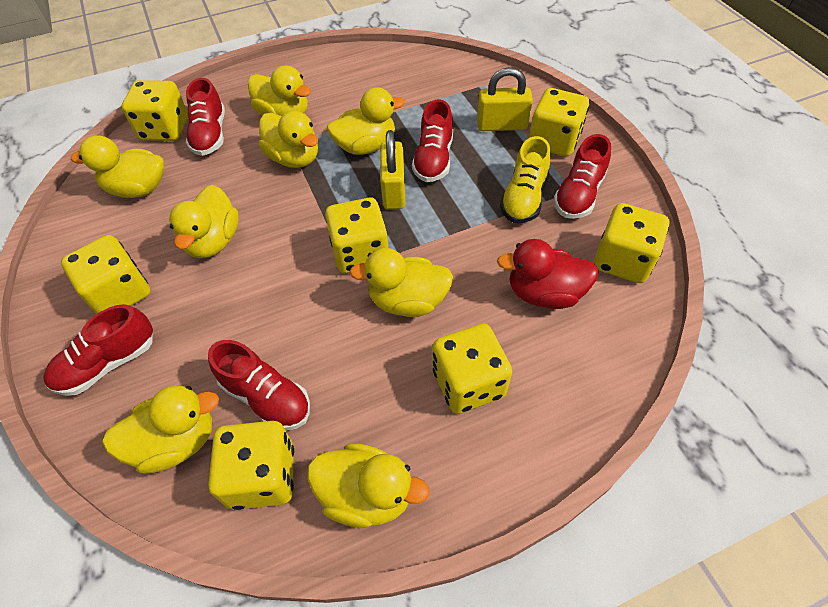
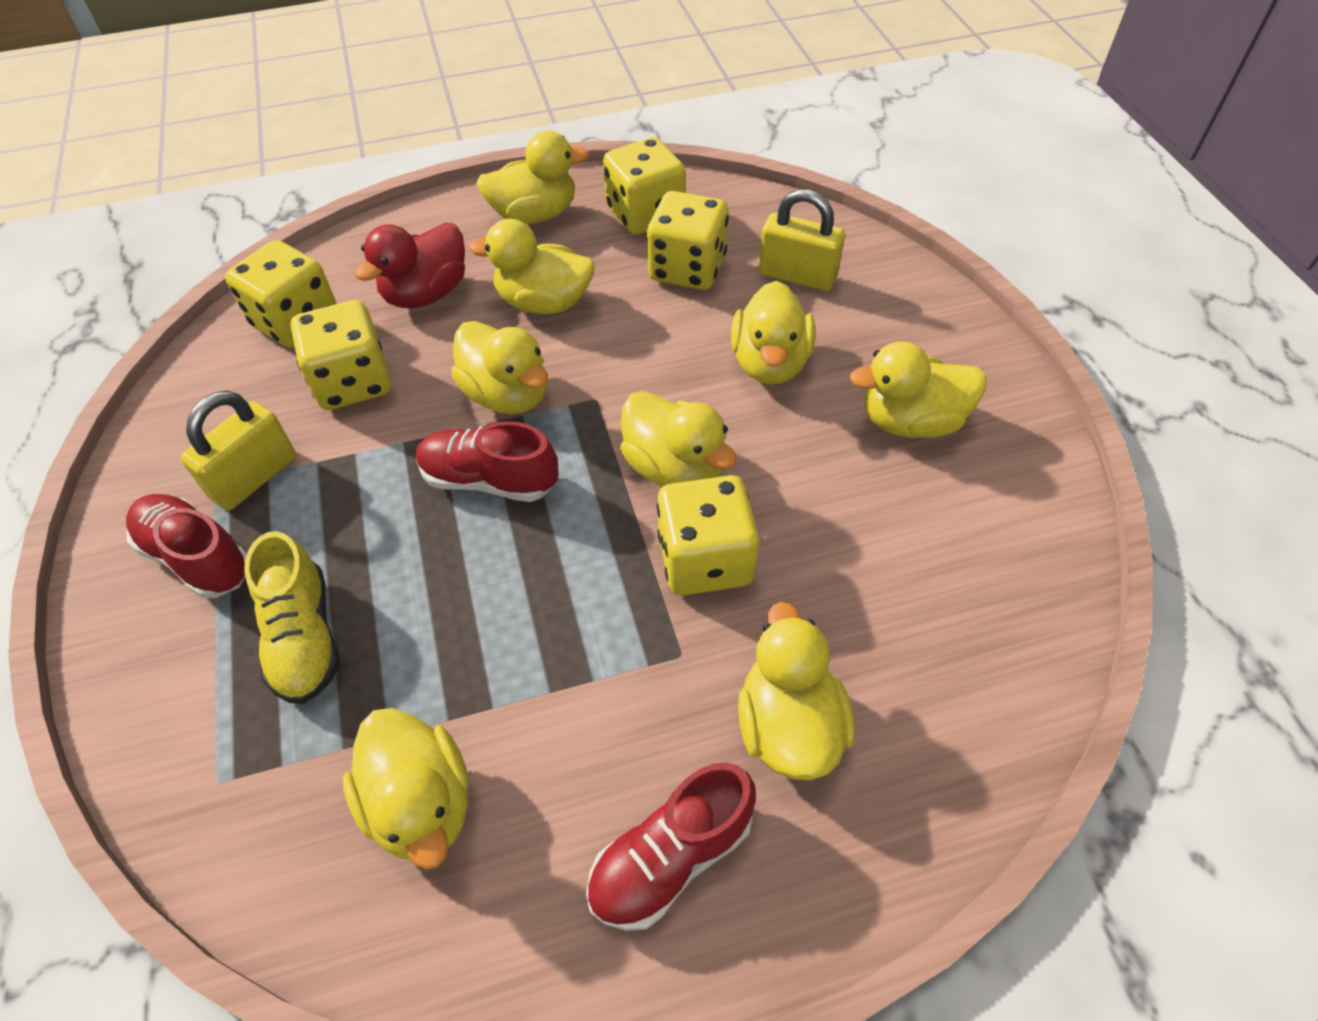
red shoe: 5 -> 3
yellow dice: 7 -> 5

